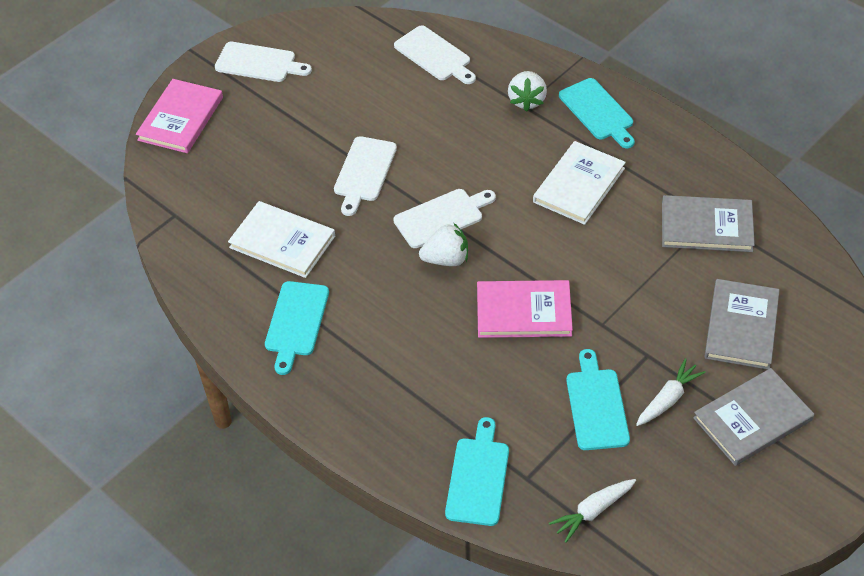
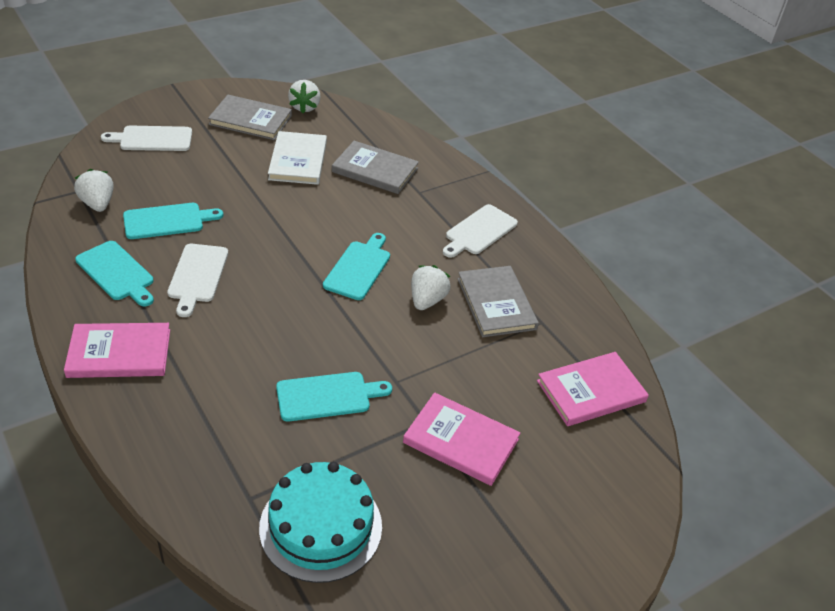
pink book: 2 -> 3
turquoise cake: 0 -> 1
white book: 2 -> 1
white carrot: 2 -> 0
white cutting board: 4 -> 3
white strawberry: 2 -> 3

